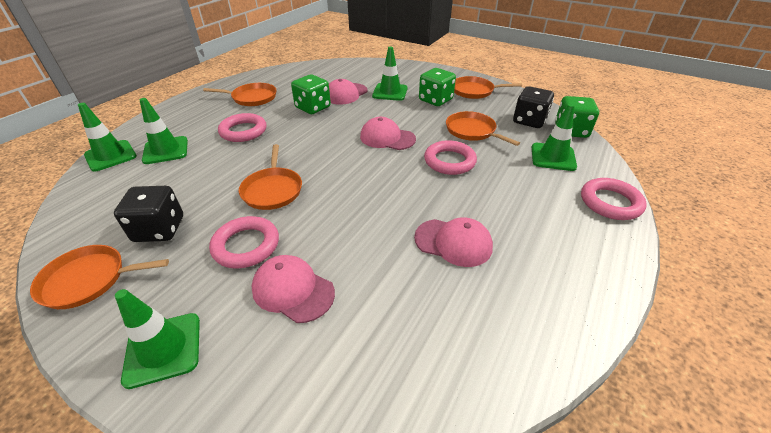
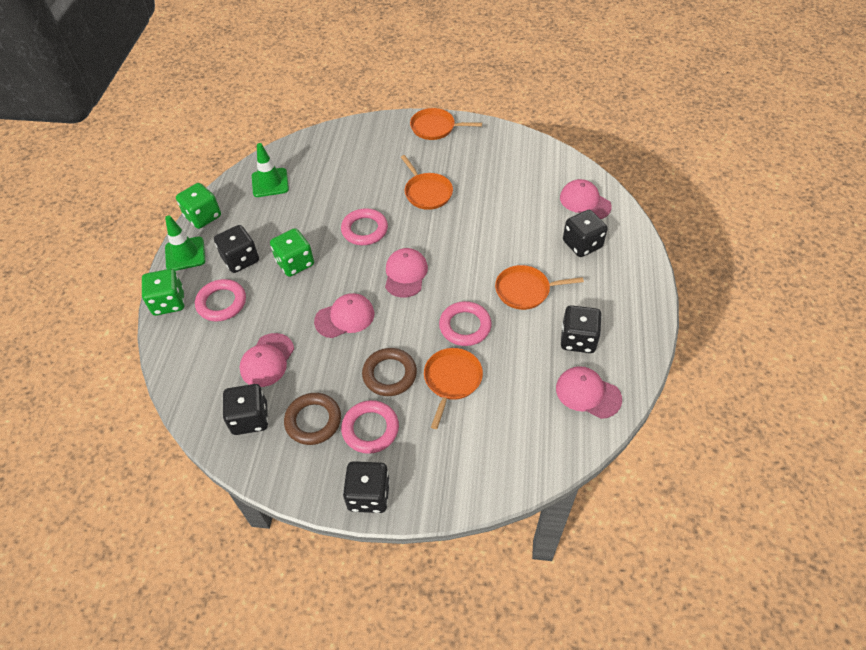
black dice: 2 -> 5
brown ring: 0 -> 2
green traffic cone: 5 -> 2
orange pan: 5 -> 4
pink cap: 4 -> 5

